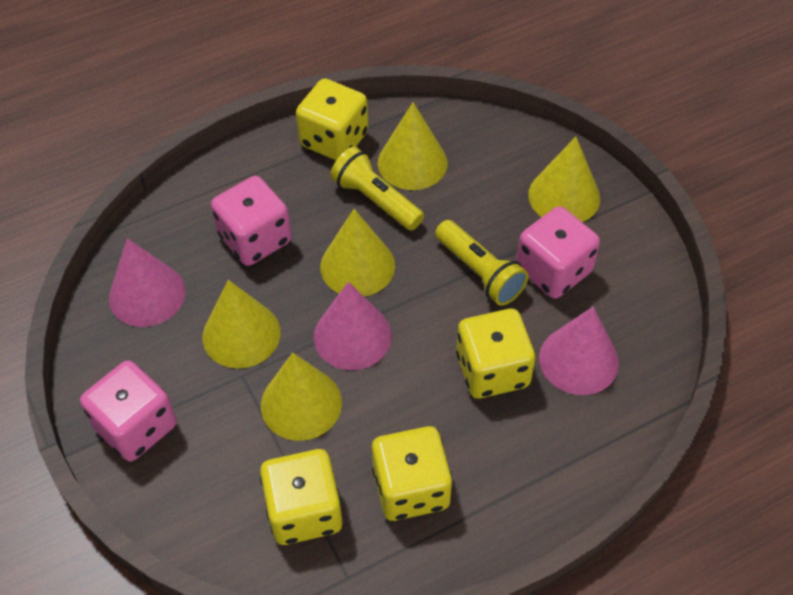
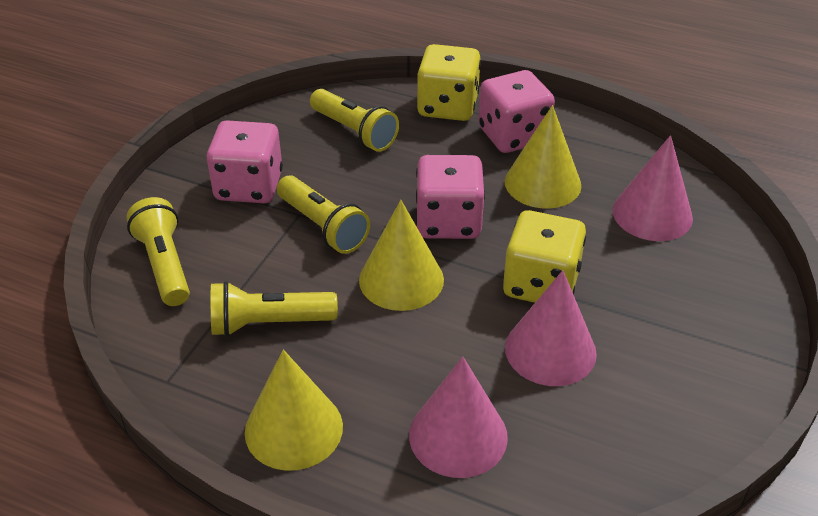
yellow cone: 5 -> 3
yellow dice: 4 -> 2
yellow flashlight: 2 -> 4

